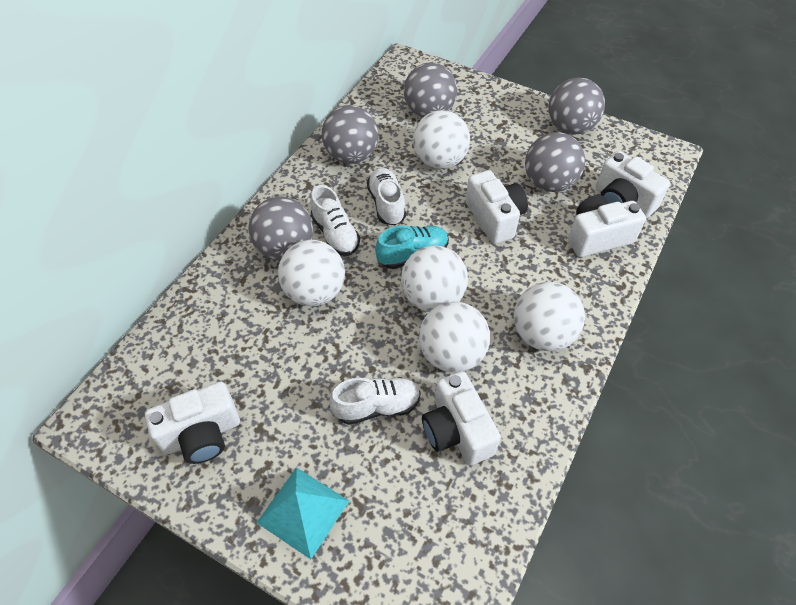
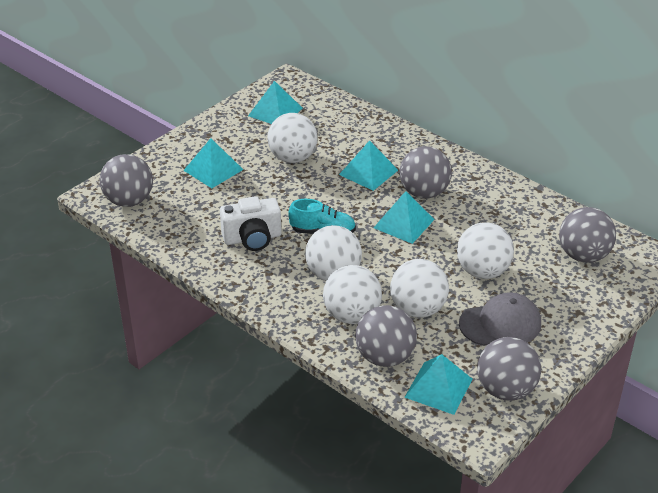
grey cap: 0 -> 1
turquoise pyramid: 1 -> 5
white camera: 5 -> 1
white shoe: 3 -> 0

